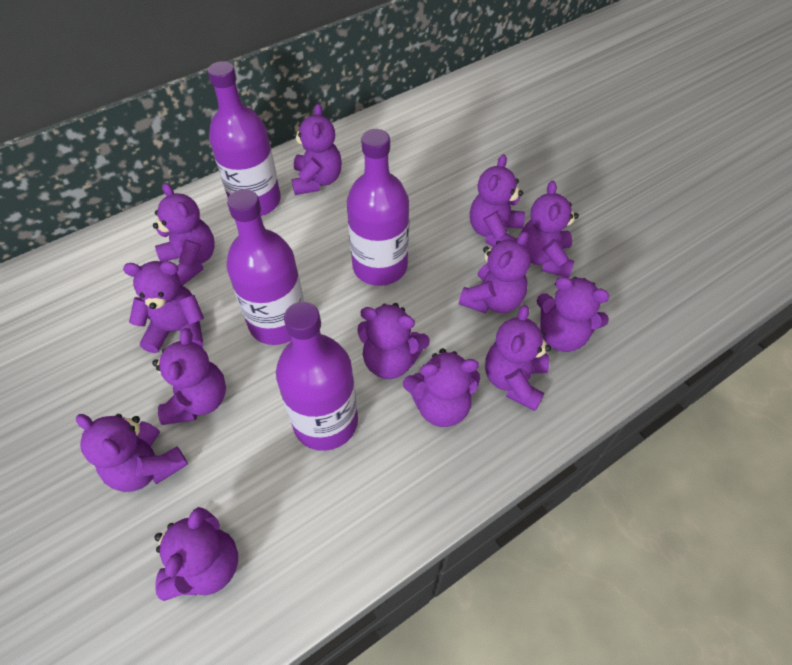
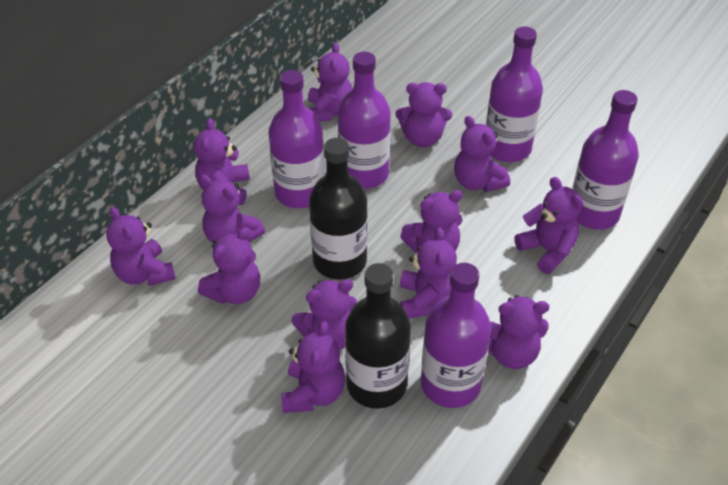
black bottle: 0 -> 2
purple bottle: 4 -> 5

